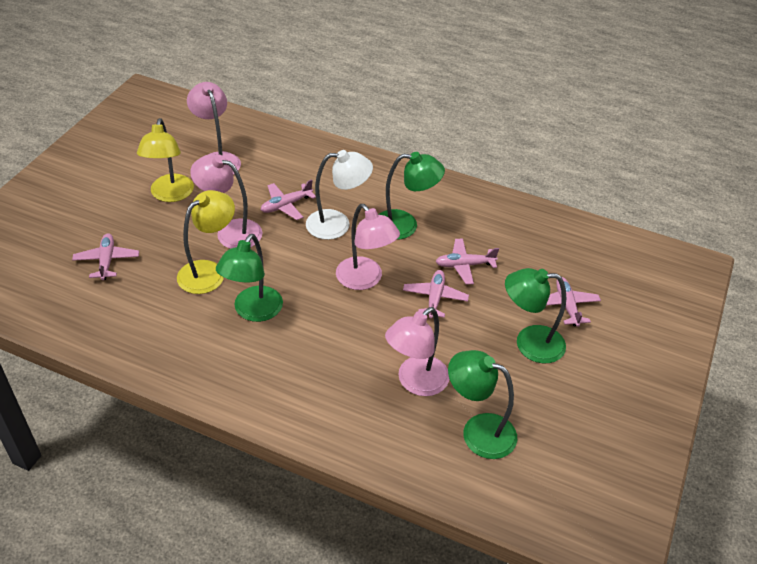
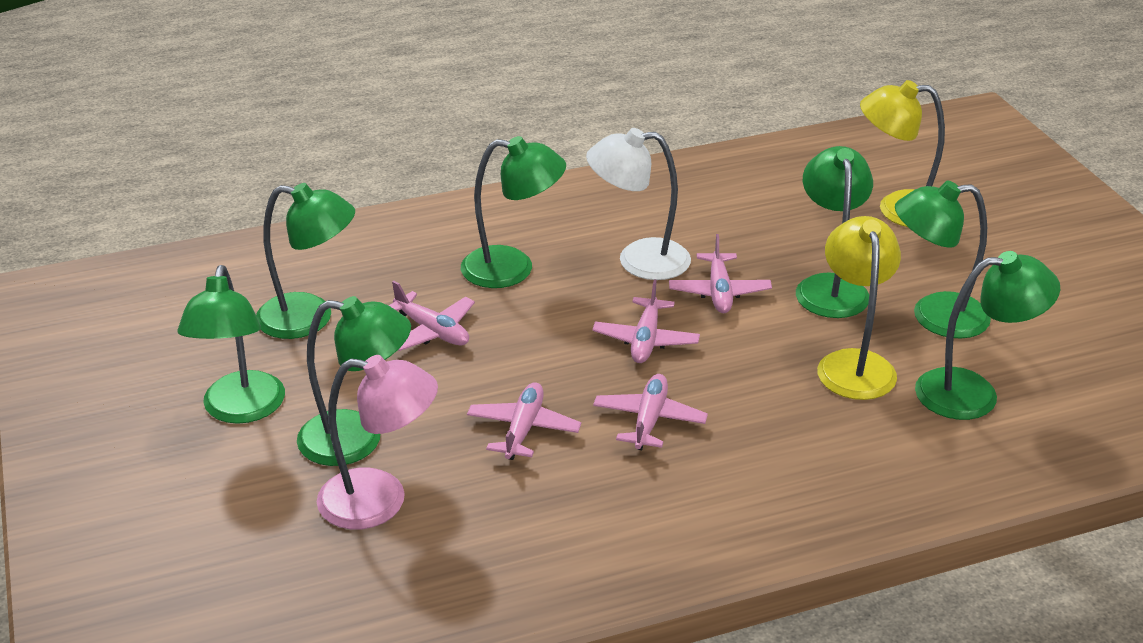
green lamp: 4 -> 7
pink lamp: 4 -> 1

